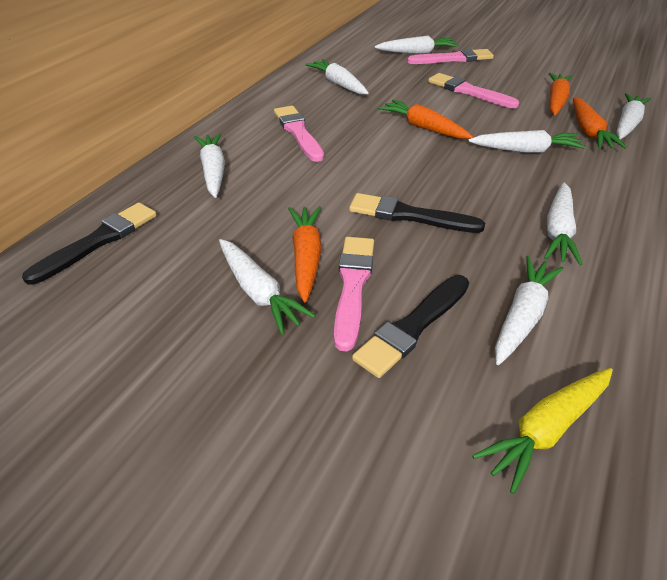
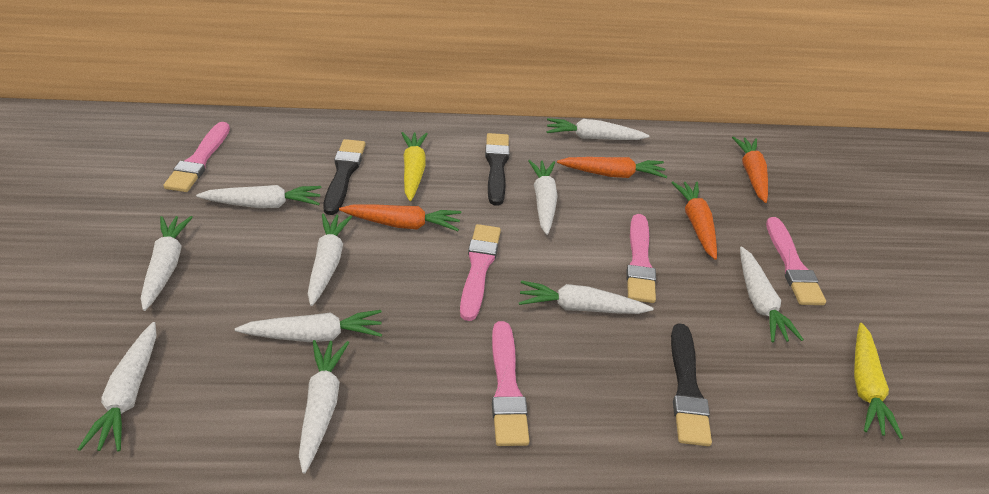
pink brush: 4 -> 5
white carrot: 8 -> 10
yellow carrot: 1 -> 2

